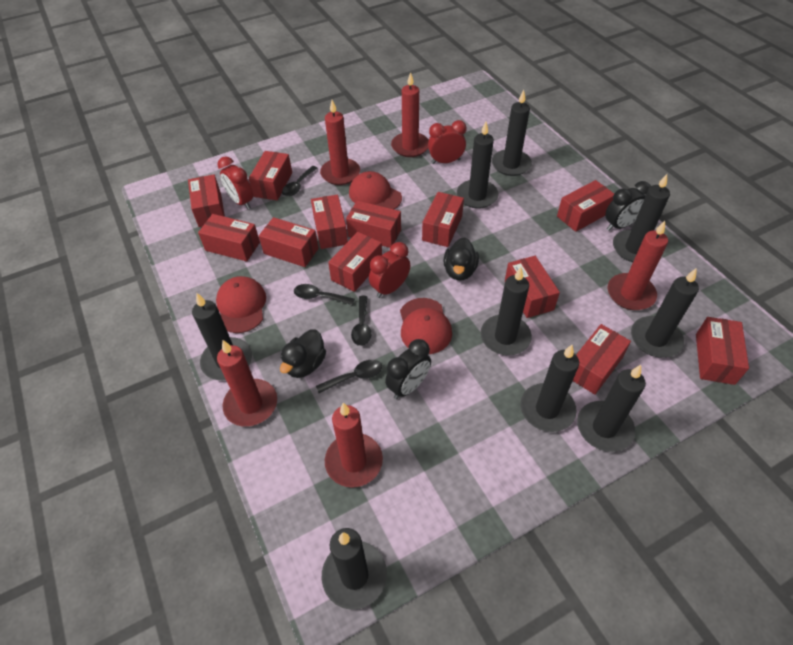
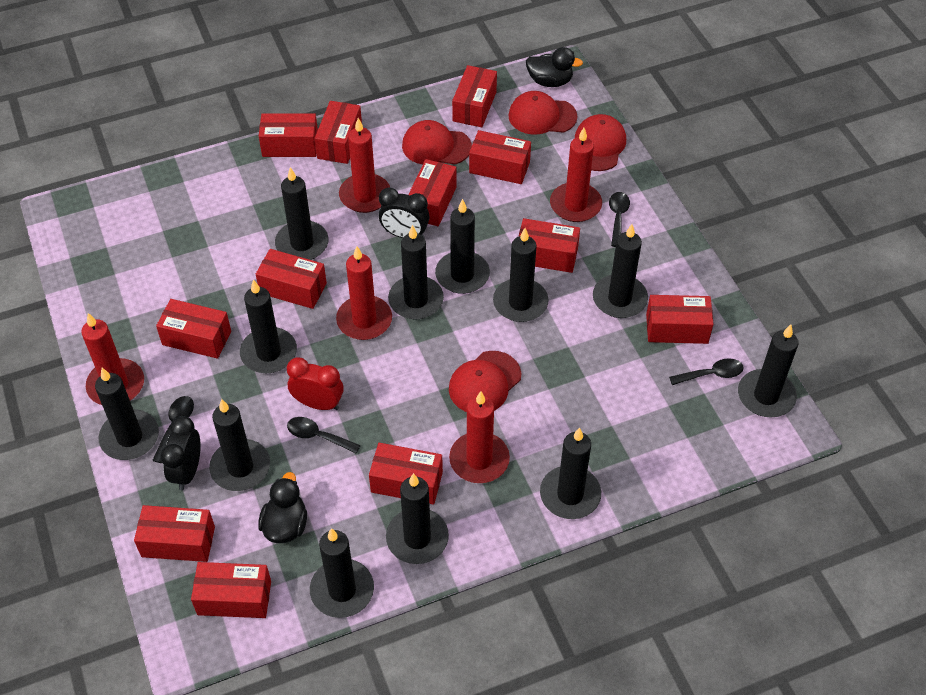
black candle: 9 -> 12
red cap: 3 -> 4
red clock: 3 -> 1

